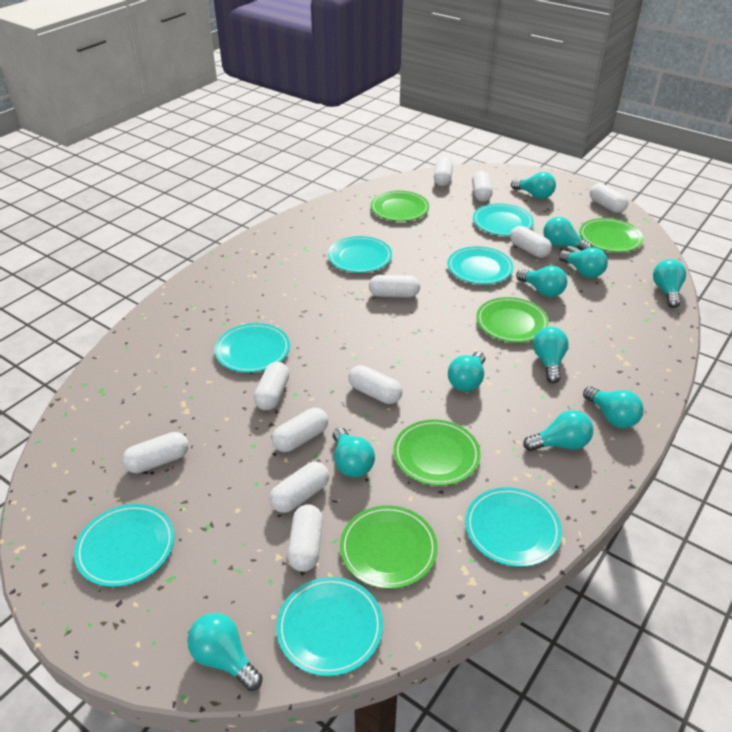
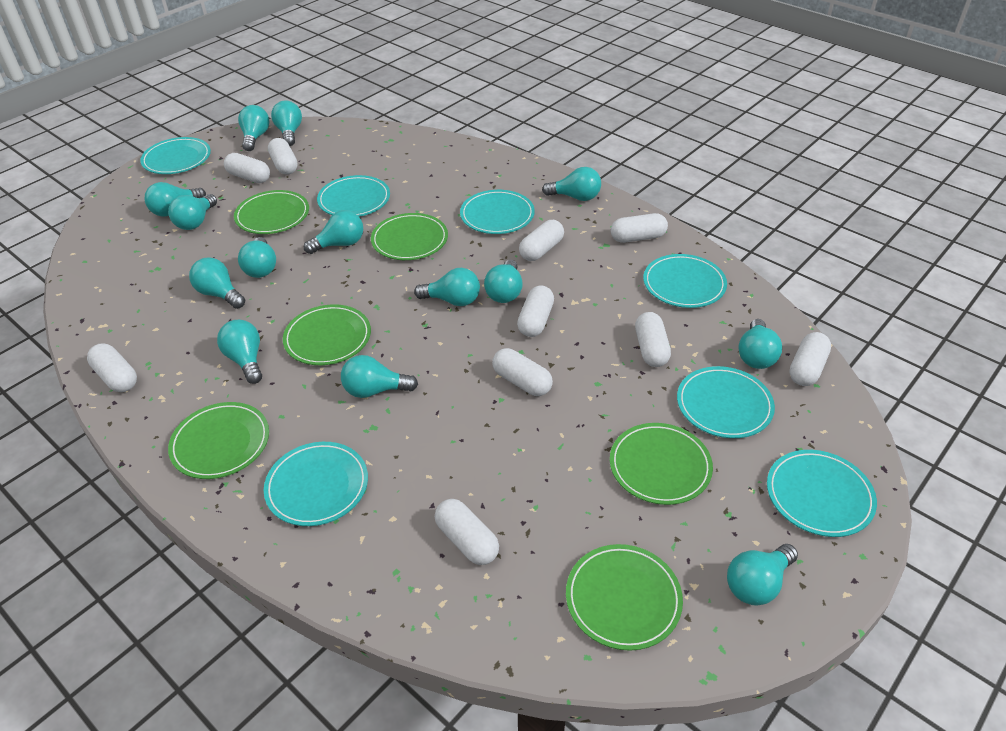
green plate: 5 -> 6
turquoise light bulb: 11 -> 14
white capsule: 11 -> 10

